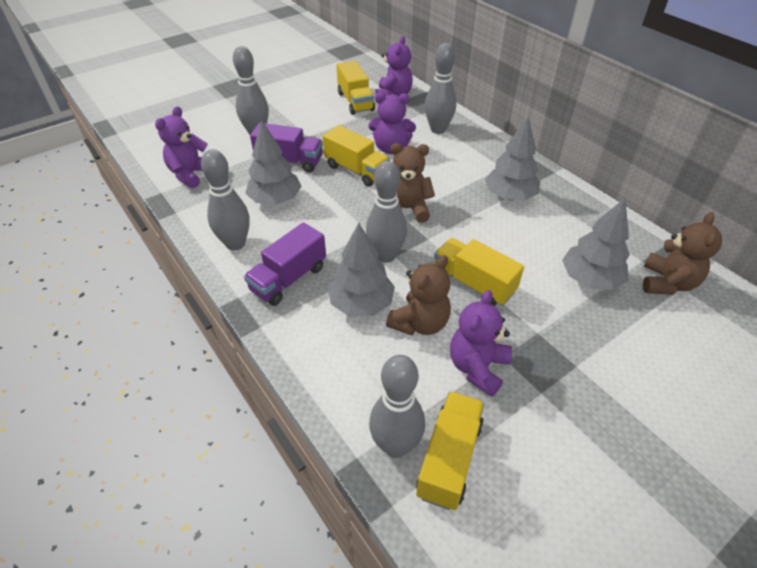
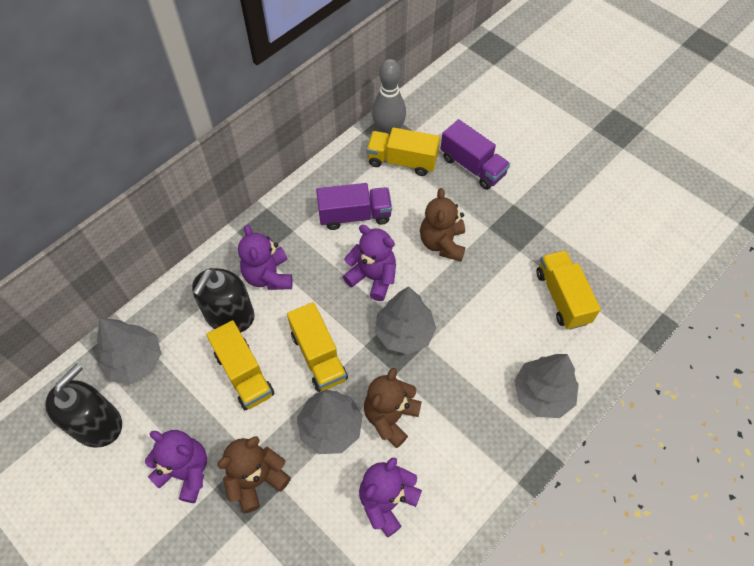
black soap dispenser: 0 -> 2
grey bowling pin: 5 -> 1

